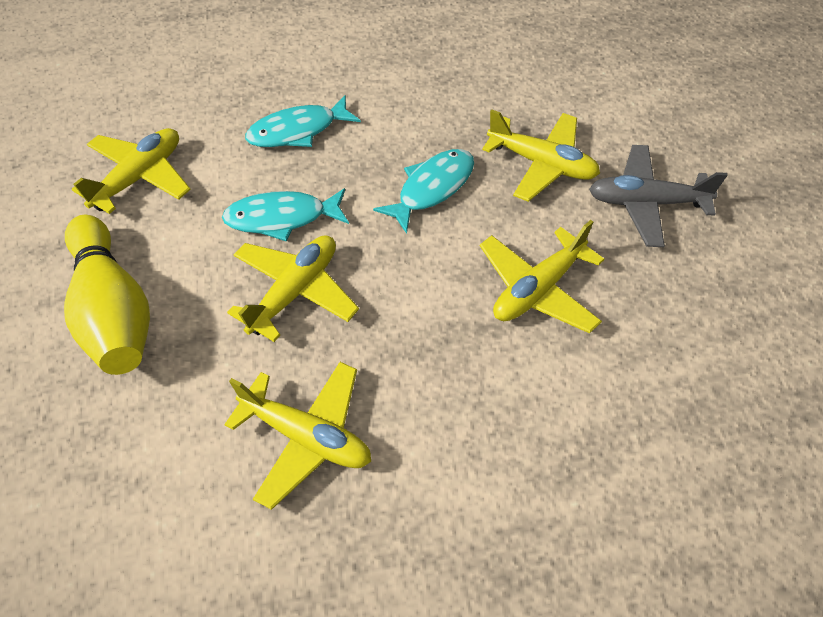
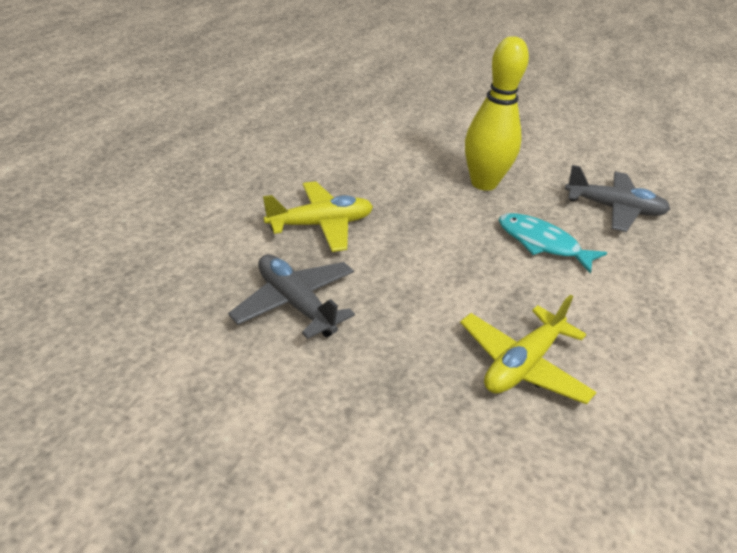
grey plane: 1 -> 2
turquoise fish: 3 -> 1
yellow plane: 5 -> 2

